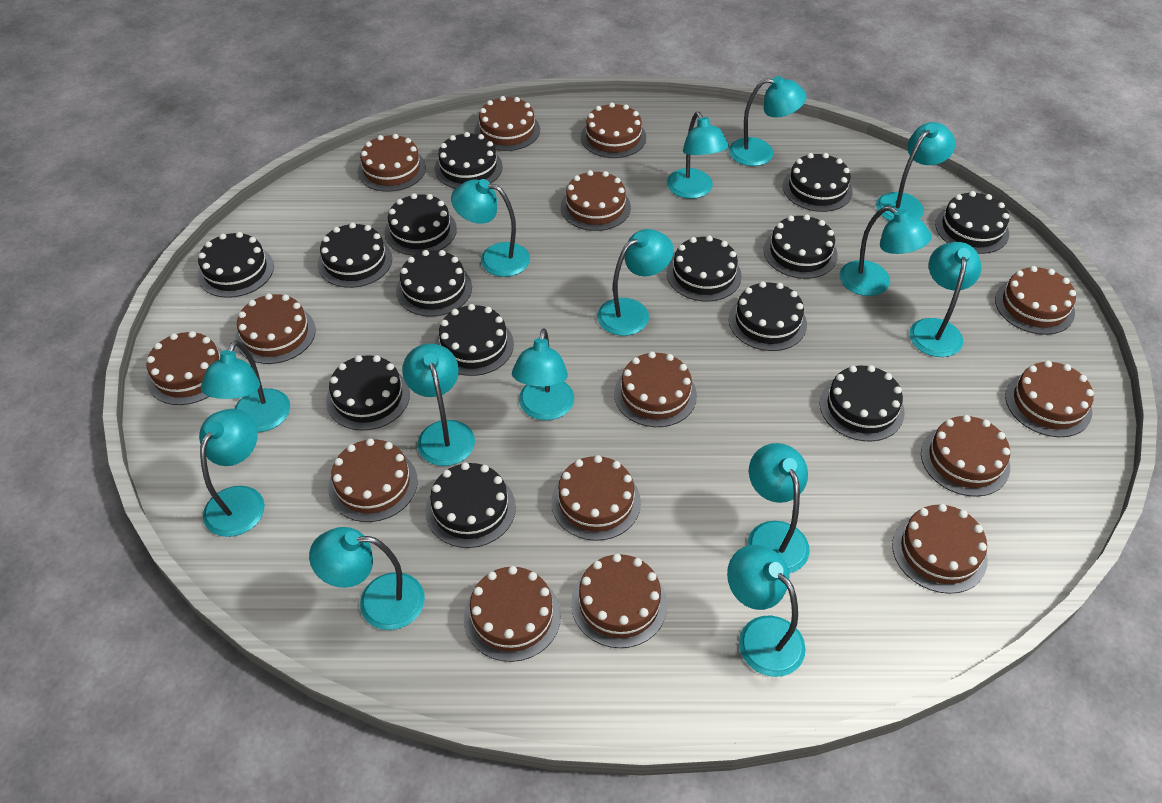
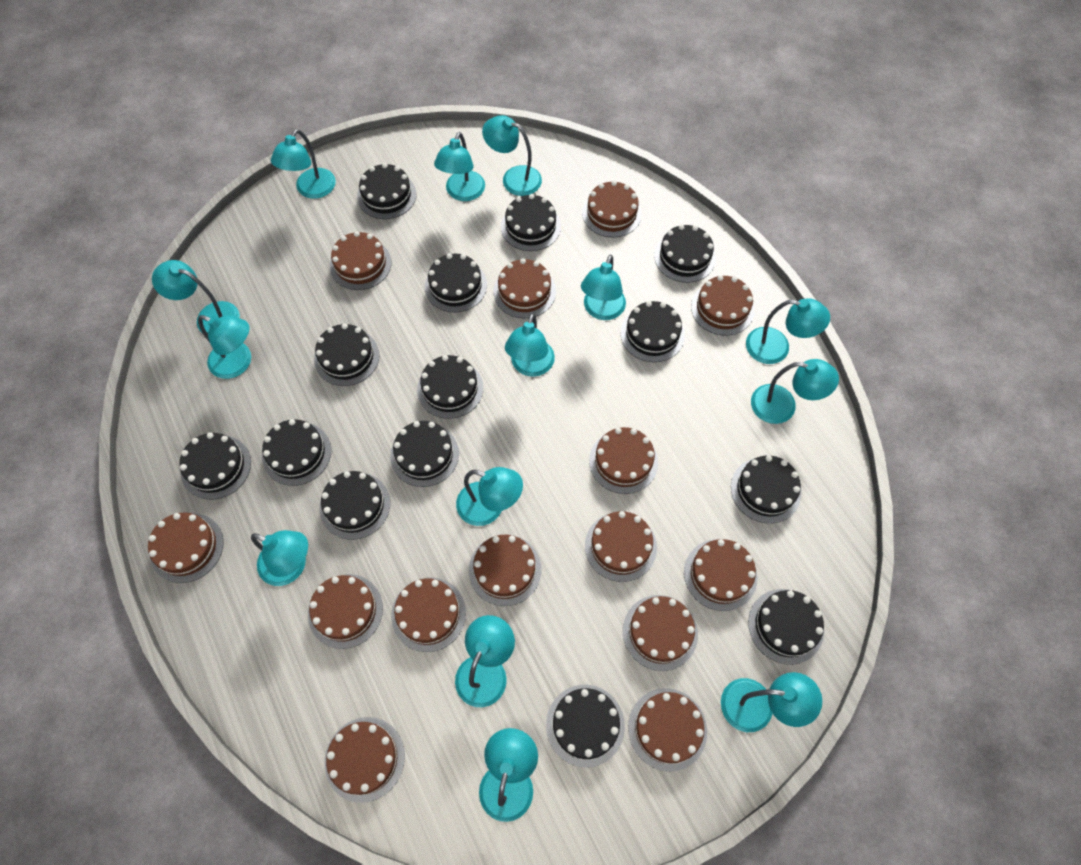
brown cake: 15 -> 14

